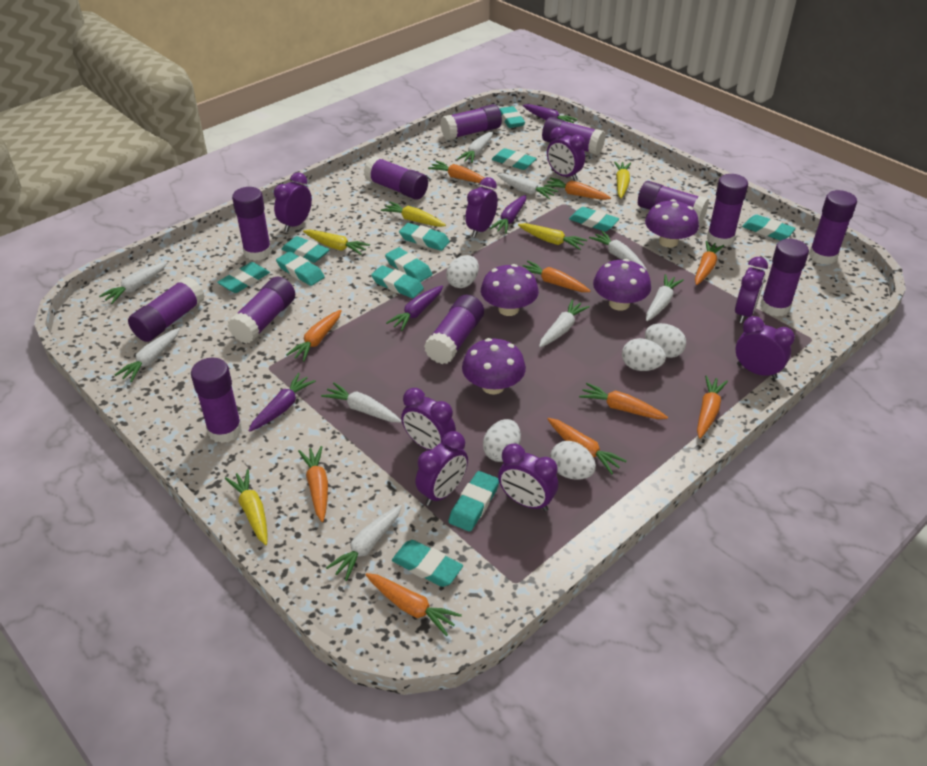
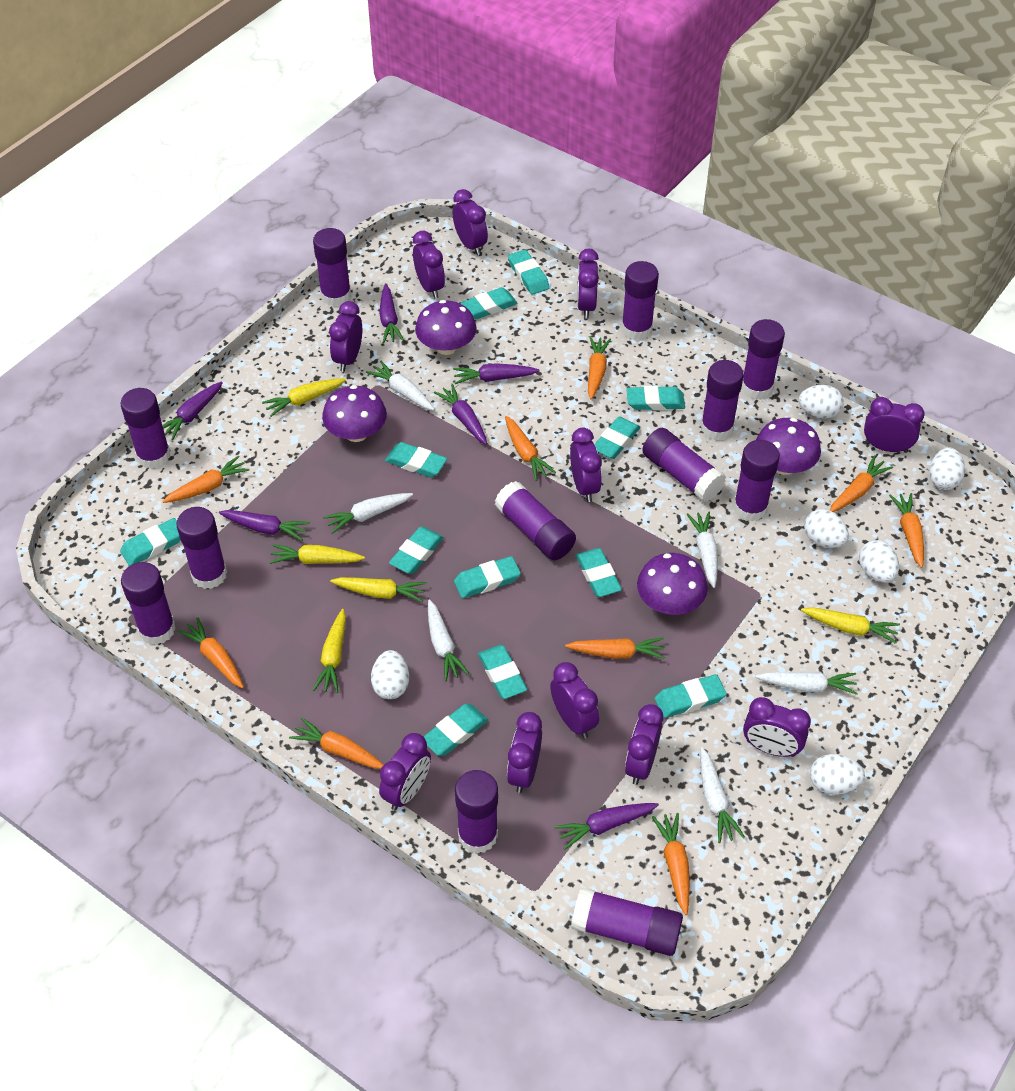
orange carrot: 10 -> 9
purple carrot: 4 -> 6
purple clock: 8 -> 11
white carrot: 9 -> 6
white egg: 5 -> 6

